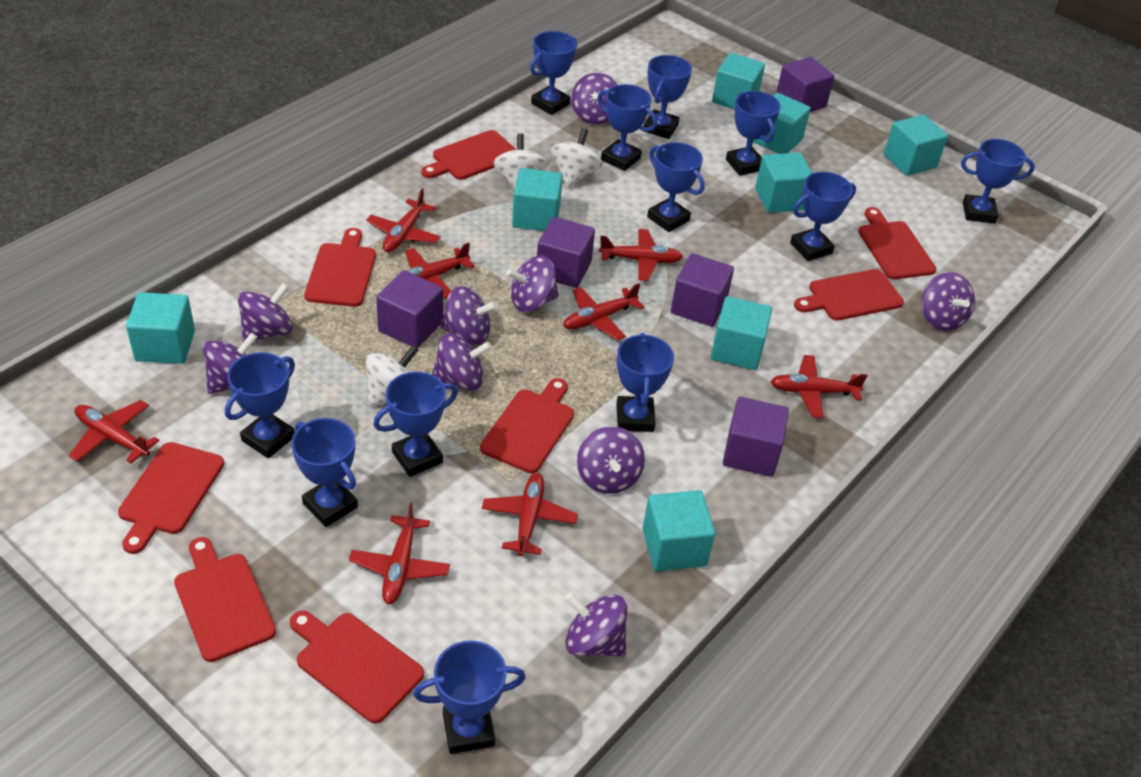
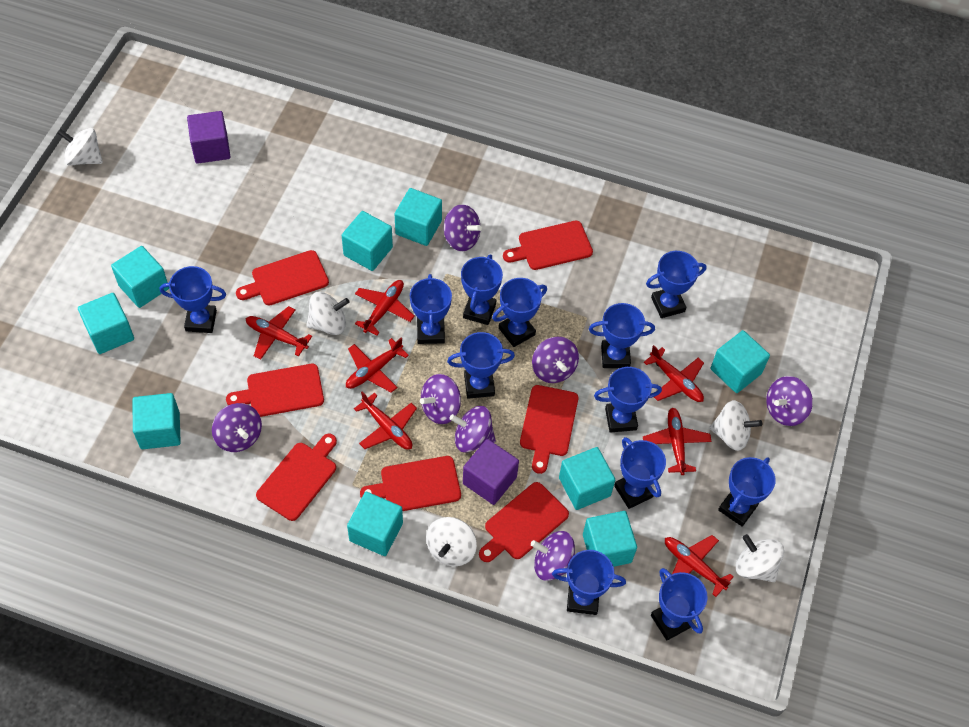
purple cube: 5 -> 2
purple spinning top: 9 -> 7
red cutting board: 8 -> 7
red plane: 8 -> 7
turquoise cube: 8 -> 9
white spinning top: 3 -> 5

